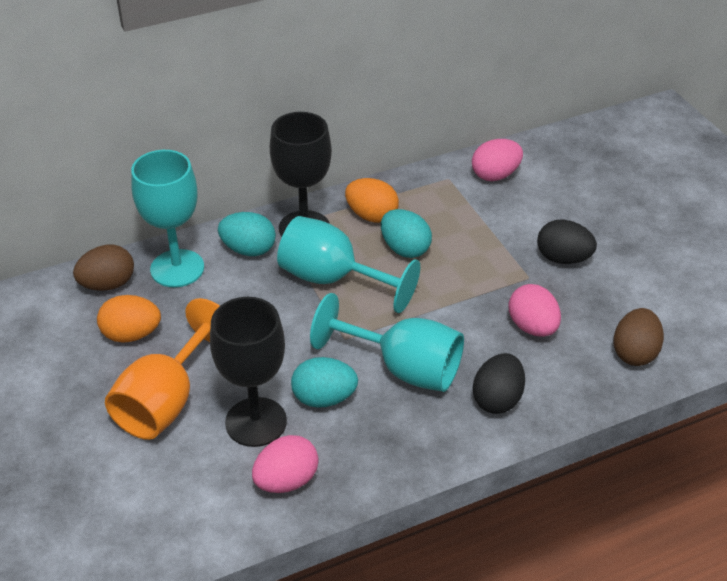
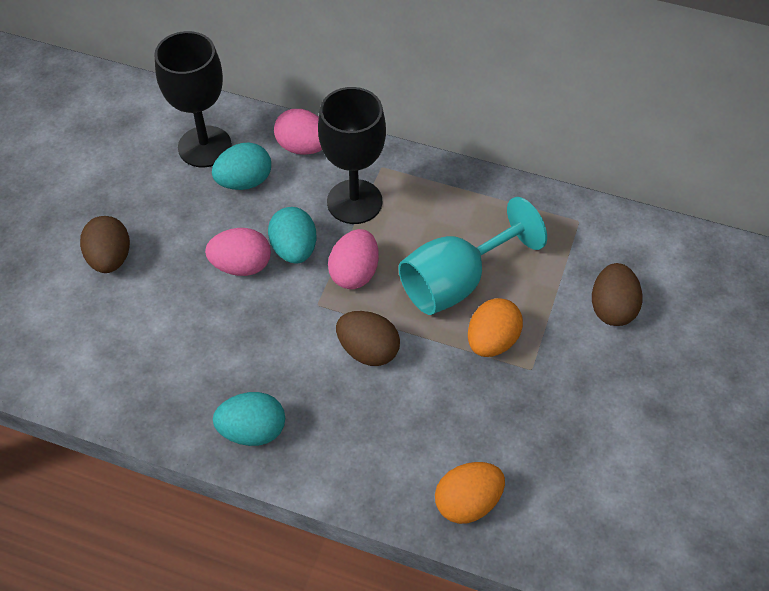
black egg: 2 -> 0
brown egg: 2 -> 3
orange goblet: 1 -> 0
turquoise goblet: 3 -> 1

